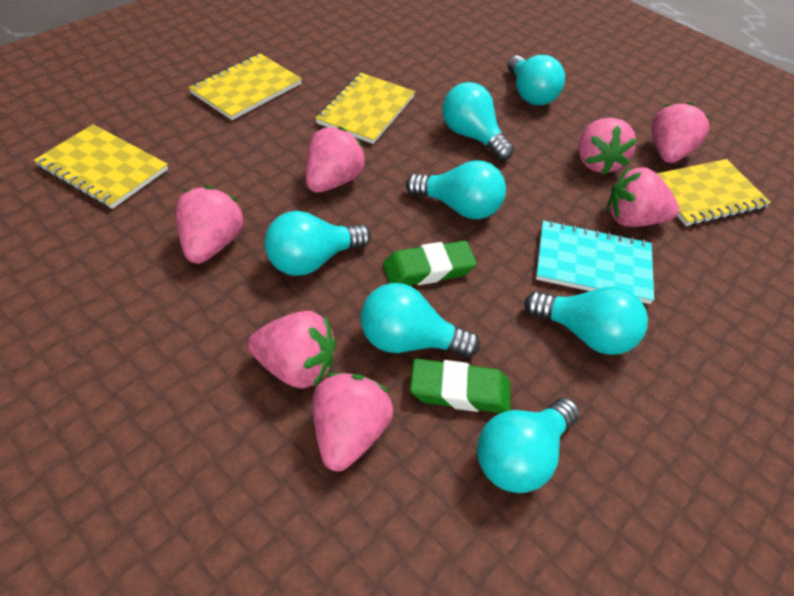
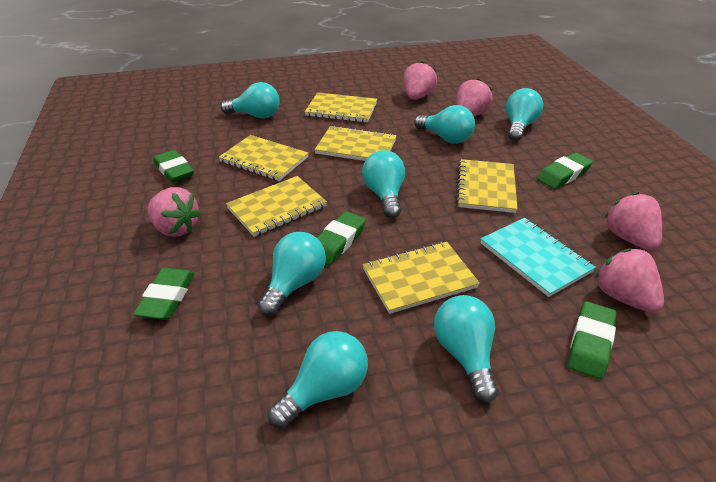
green eraser: 2 -> 5
pink strawberry: 7 -> 5
yellow notebook: 4 -> 6

